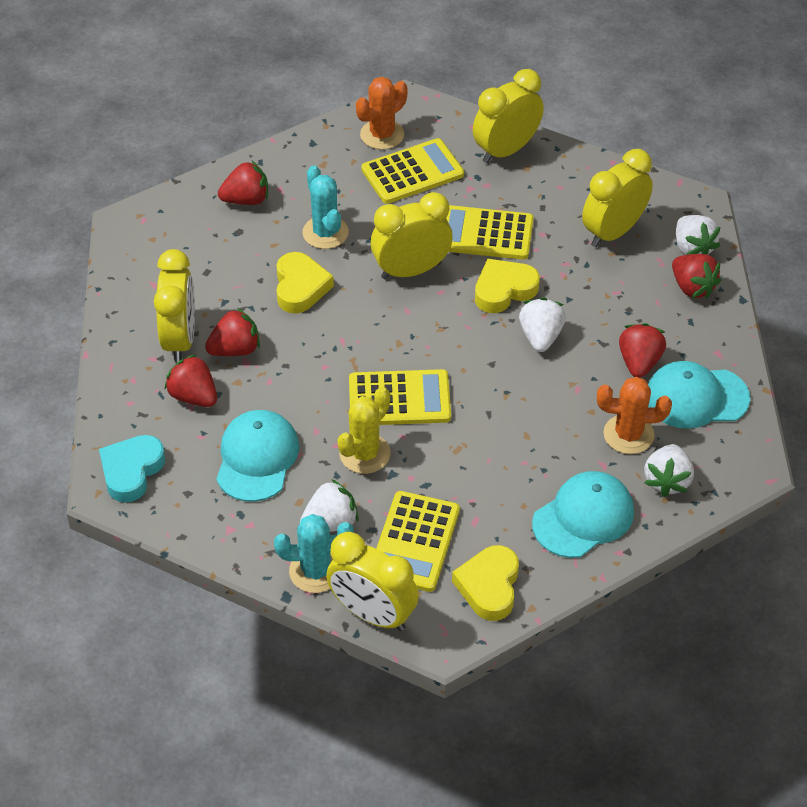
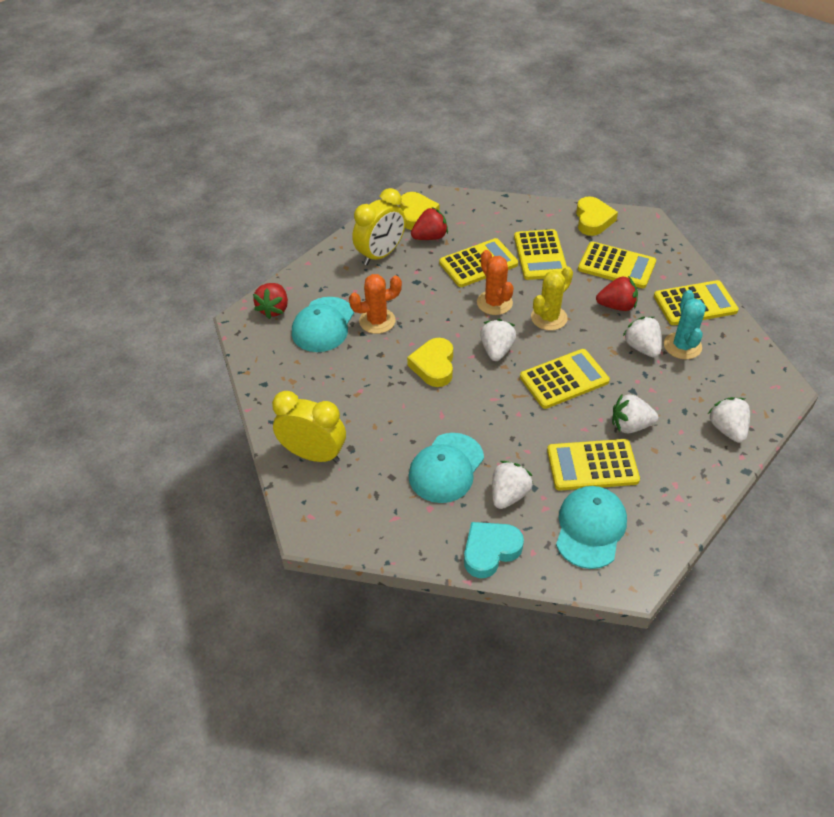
red strawberry: 5 -> 3
turquoise cactus: 2 -> 1
white strawberry: 4 -> 5
yellow calculator: 4 -> 6
yellow clock: 5 -> 2

